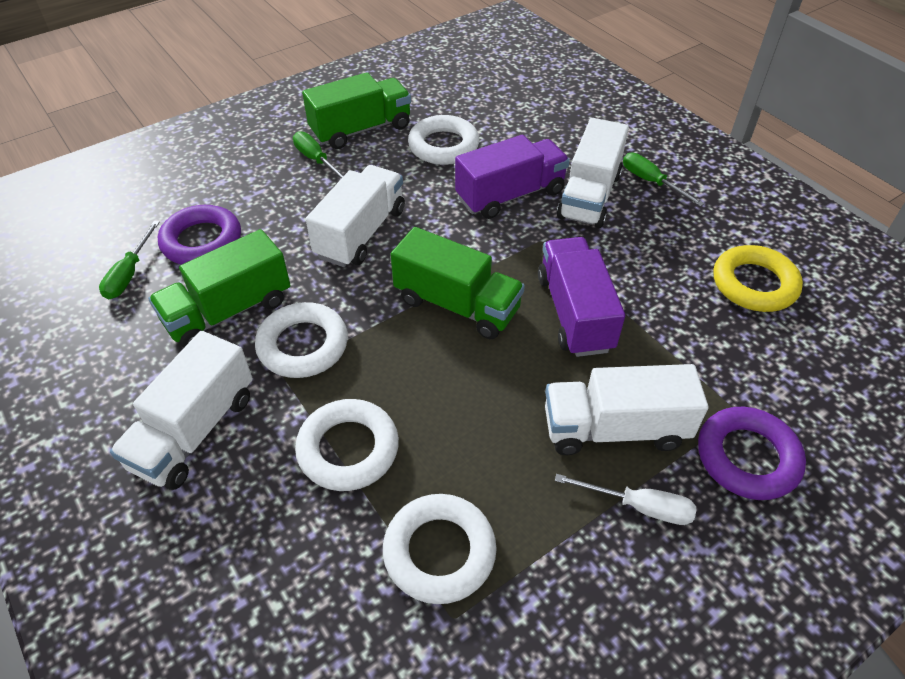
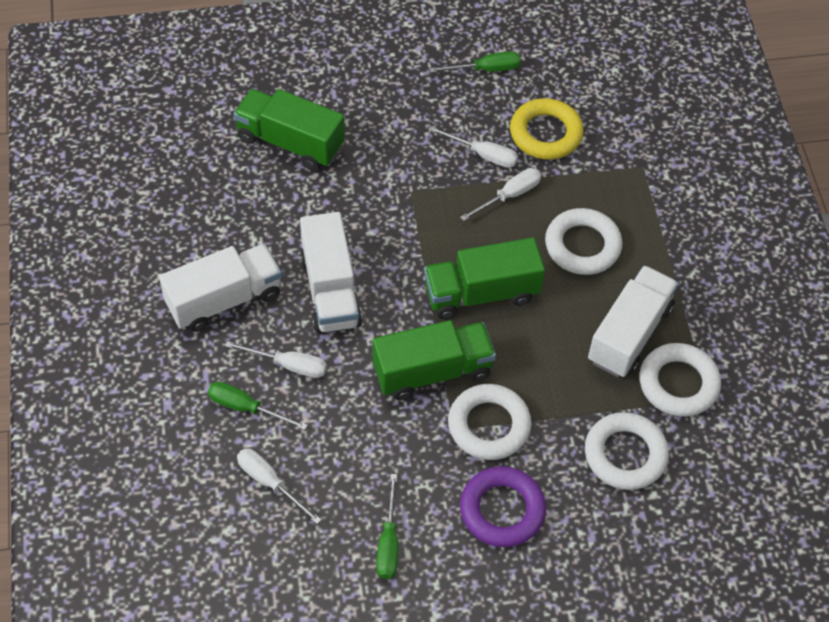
purple ring: 2 -> 1
purple truck: 2 -> 0
white screwdriver: 1 -> 4
white truck: 4 -> 3

